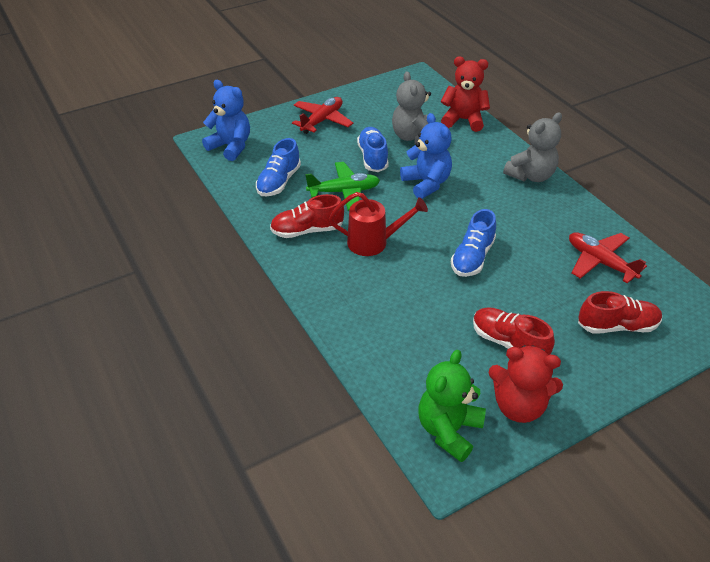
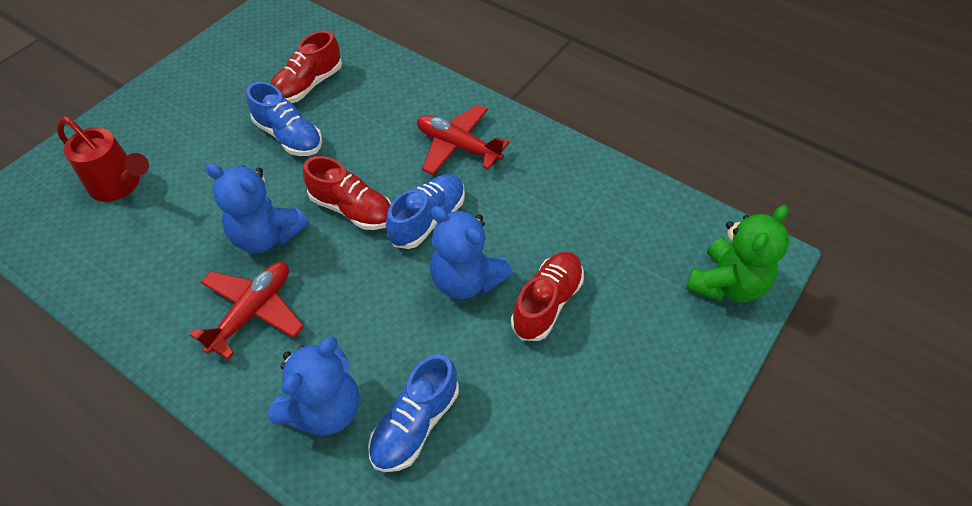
blue teddy bear: 2 -> 3
green plane: 1 -> 0
grey teddy bear: 2 -> 0
red teddy bear: 2 -> 0

